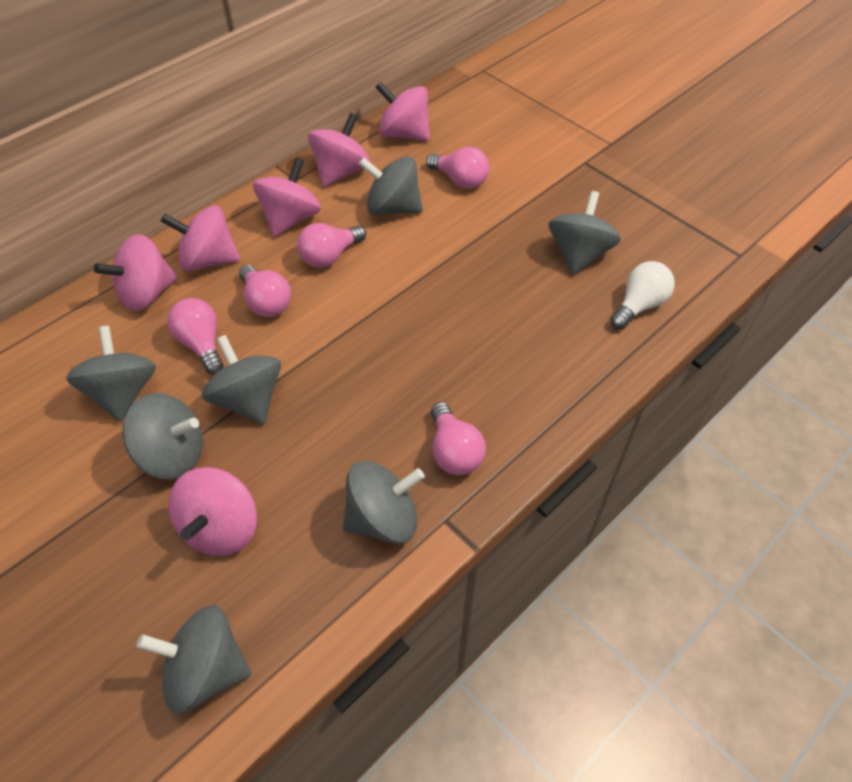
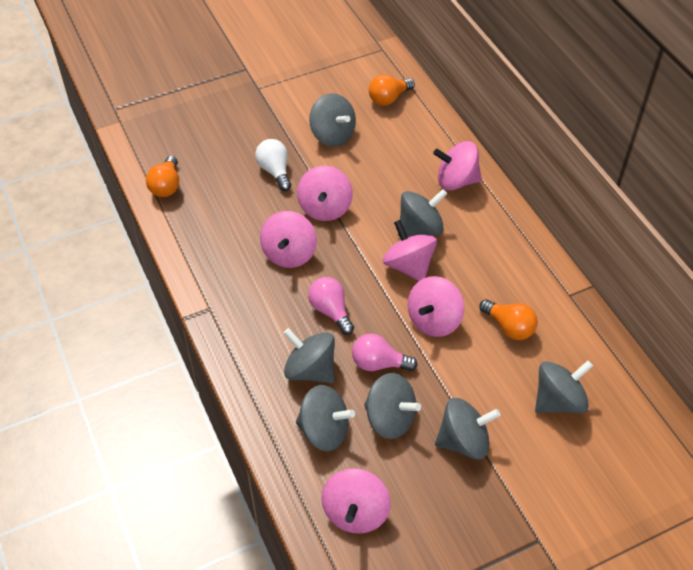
orange light bulb: 0 -> 3
pink light bulb: 5 -> 2

